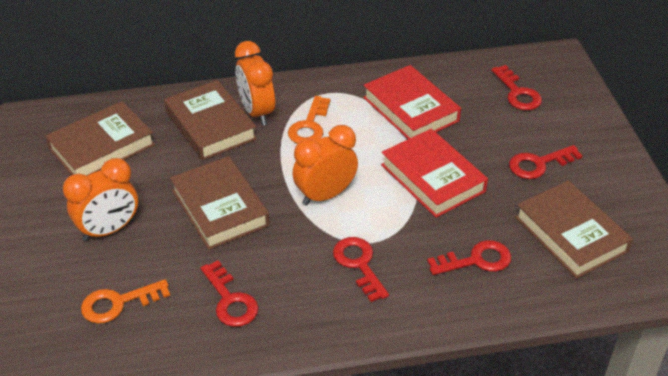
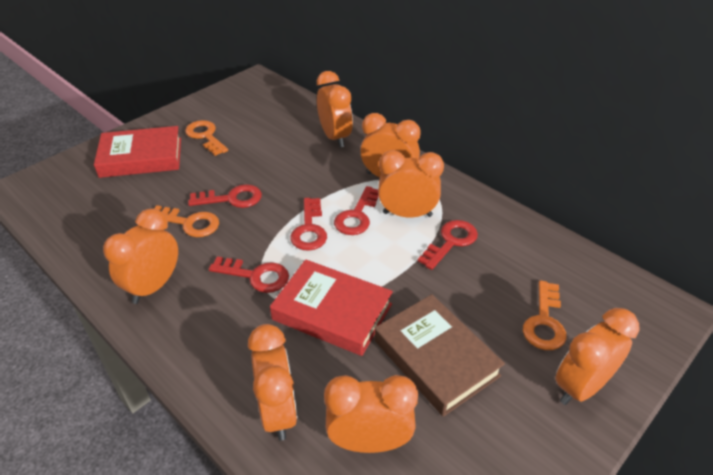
brown book: 4 -> 1
orange clock: 3 -> 7
orange key: 2 -> 3

